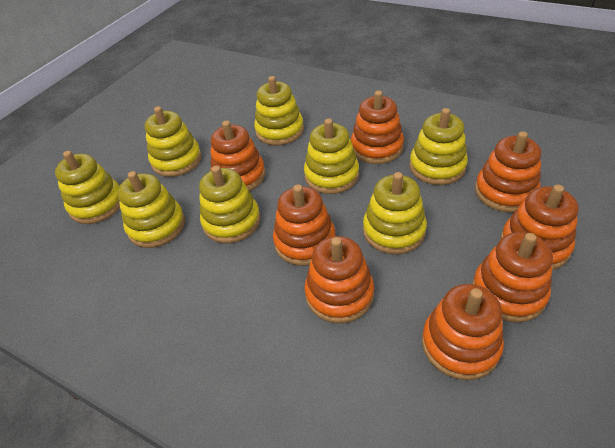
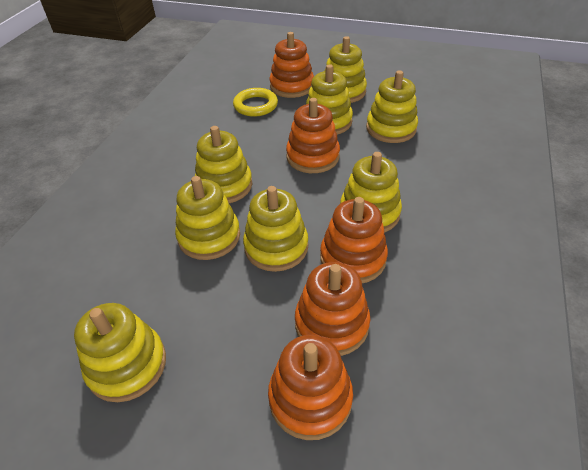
orange stacking toy: 8 -> 5
yellow ring: 0 -> 1

